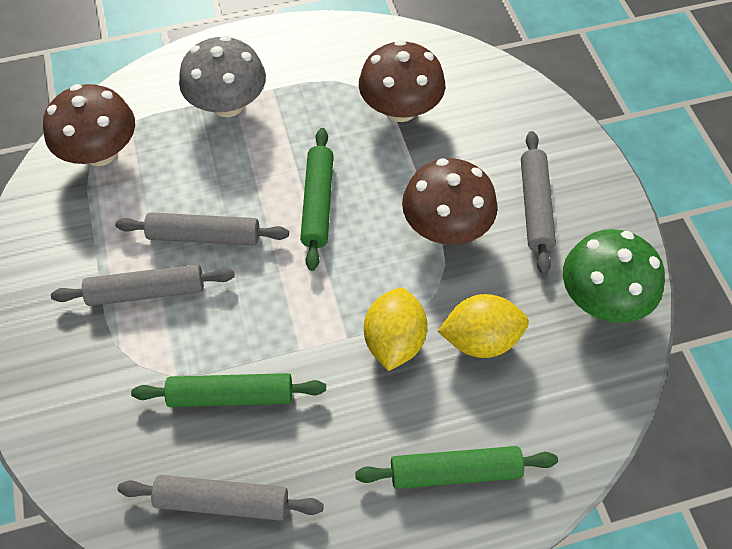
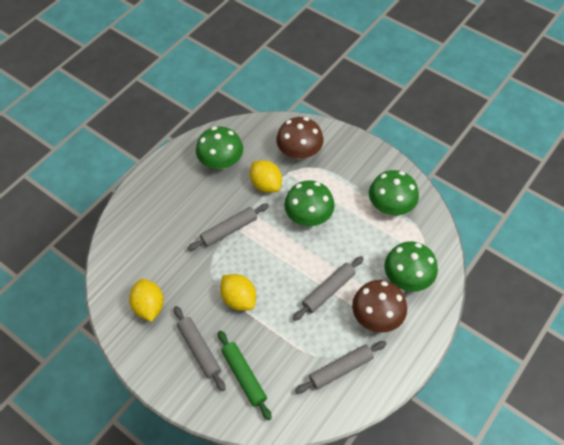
brown mushroom: 3 -> 2
green mushroom: 1 -> 4
green rolling pin: 3 -> 1
grey mushroom: 1 -> 0
yellow lemon: 2 -> 3

